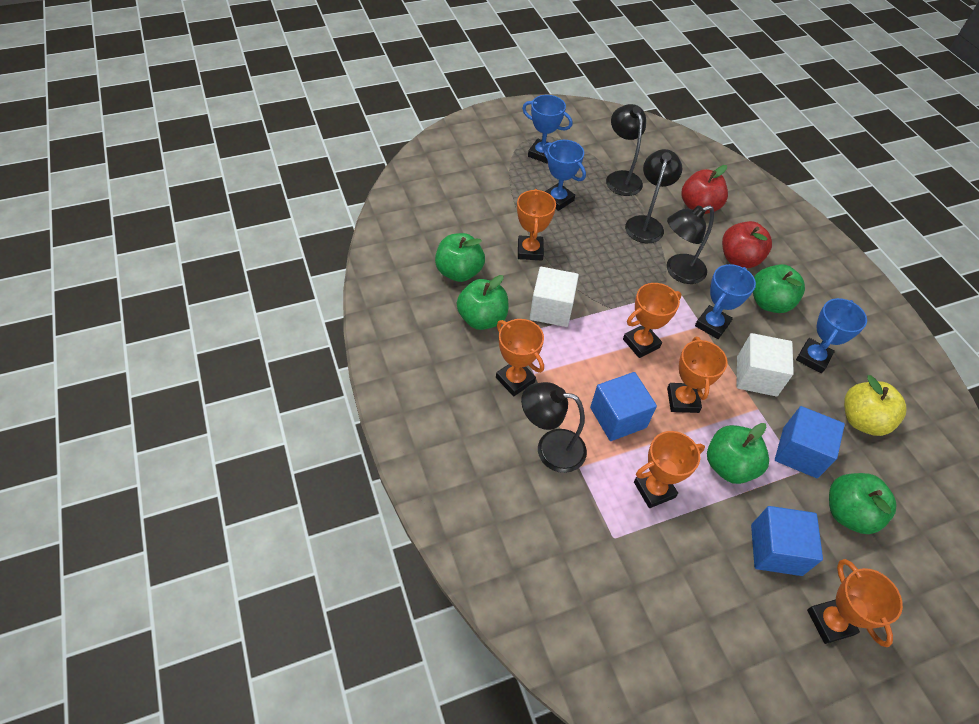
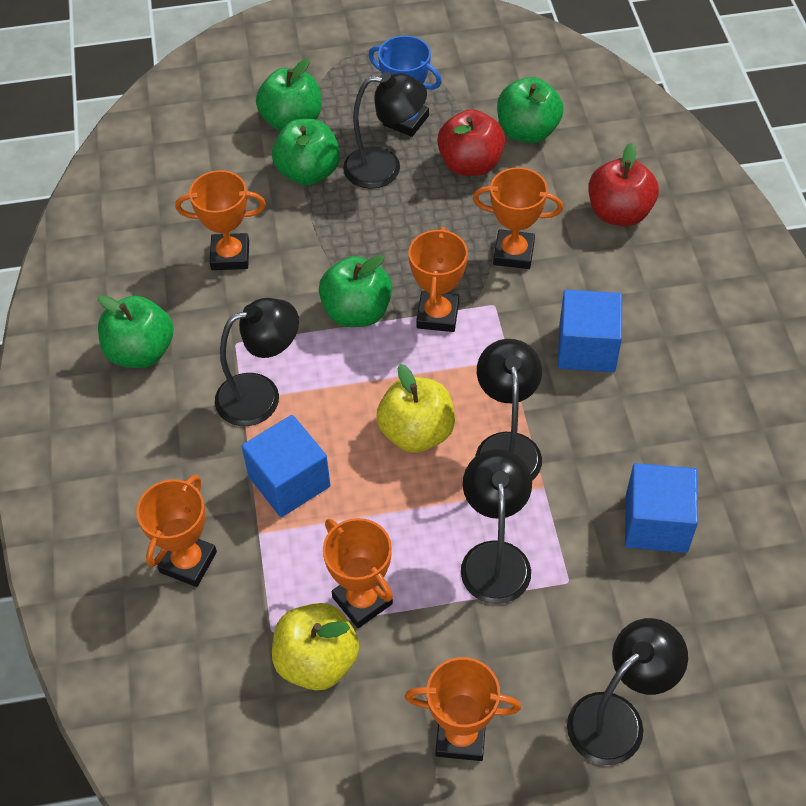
black lamp: 4 -> 5
blue trophy: 4 -> 1
white cube: 2 -> 0
yellow apple: 1 -> 2

